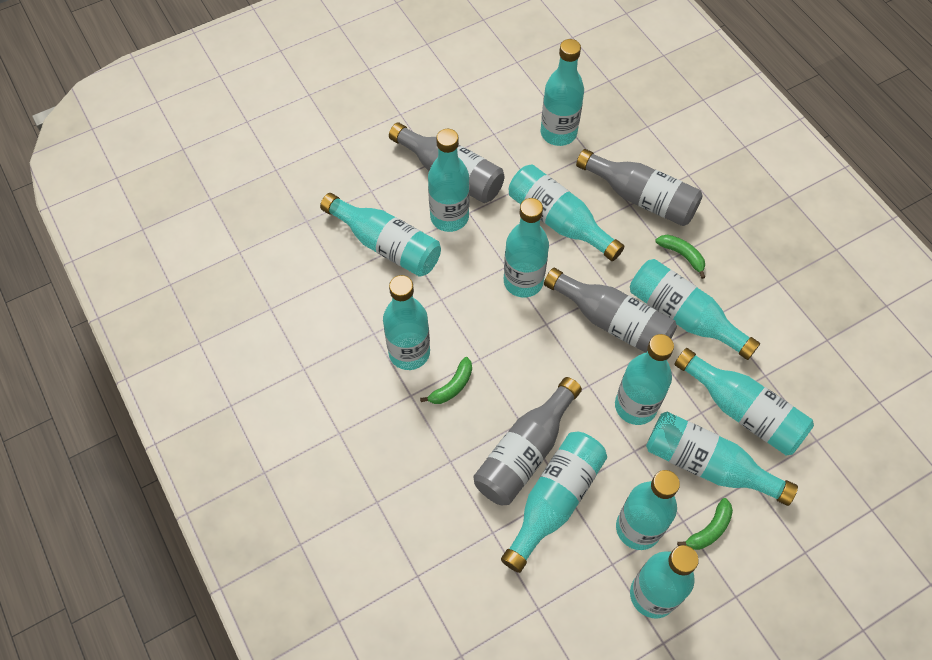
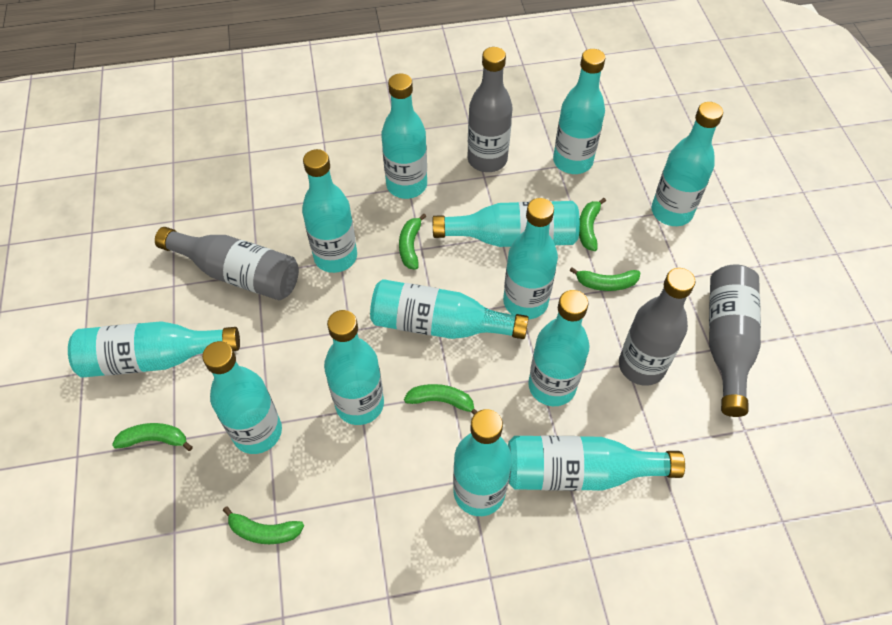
green banana: 3 -> 6

